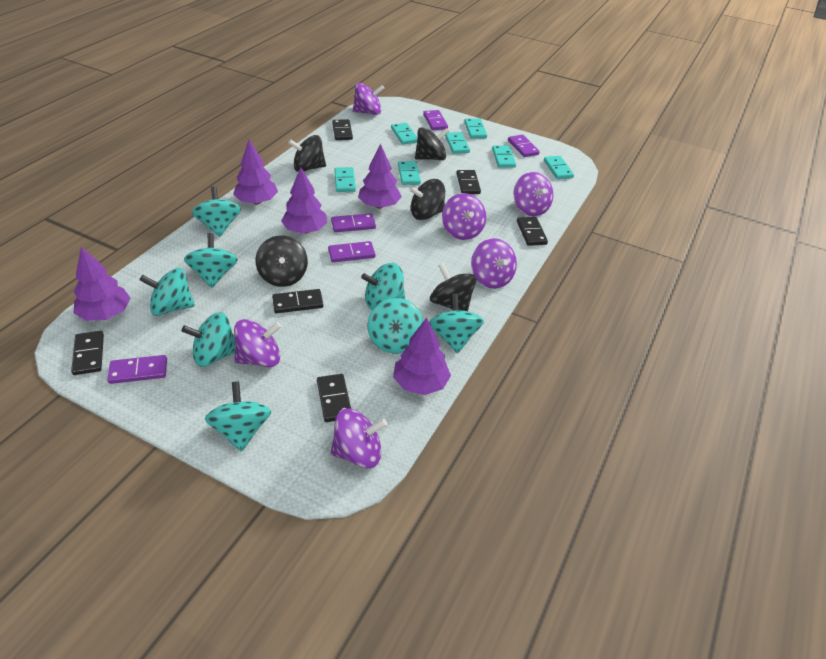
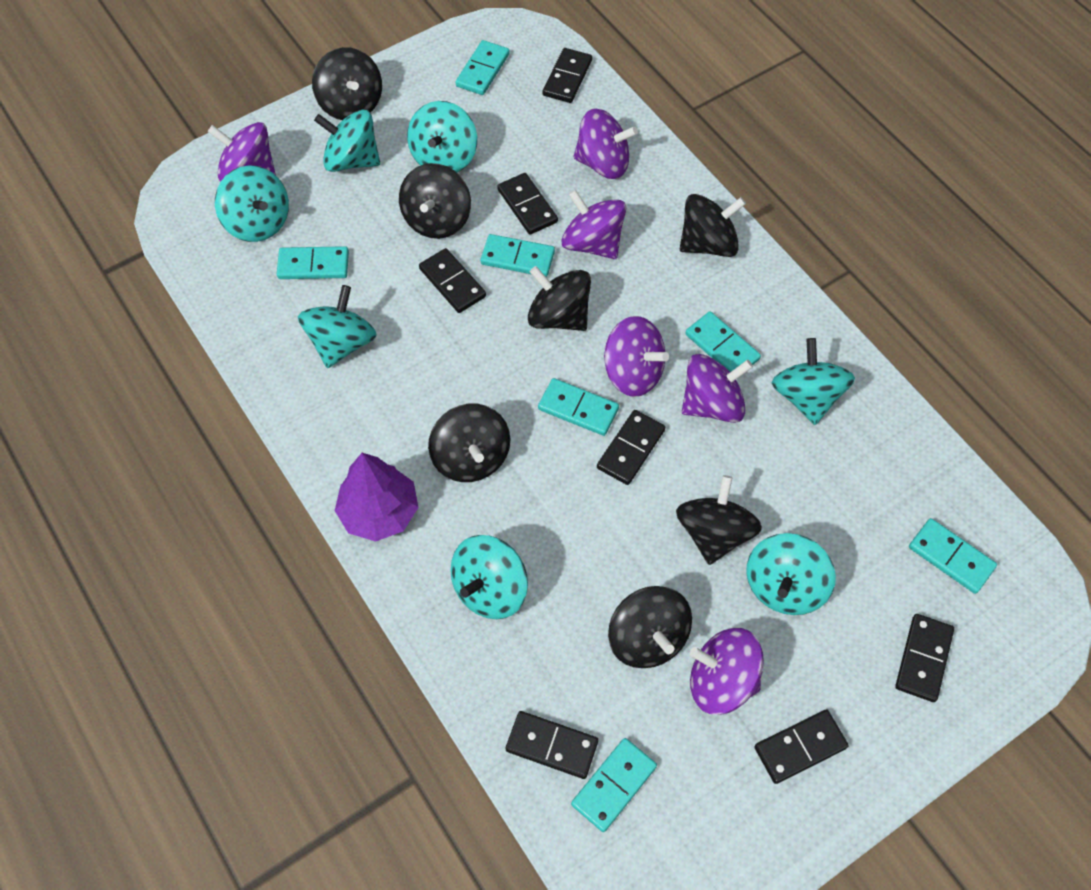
black domino: 6 -> 7
black spinning top: 5 -> 7
purple domino: 5 -> 0
purple tree: 5 -> 1
turquoise spinning top: 8 -> 7

